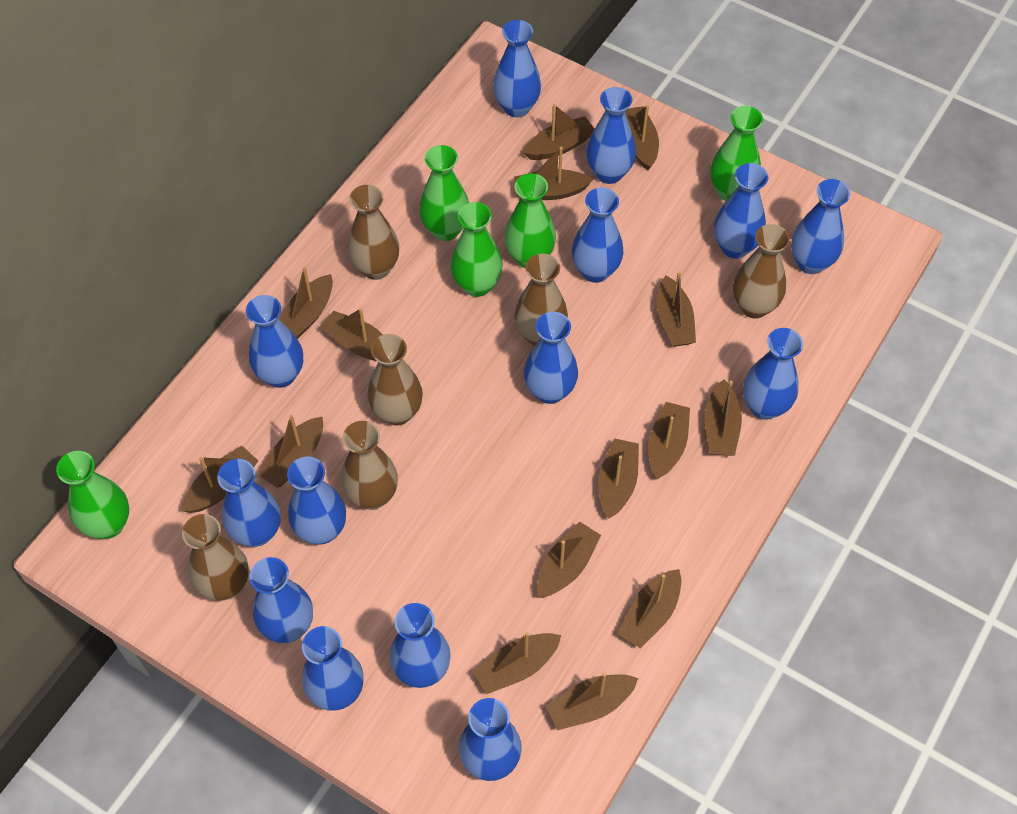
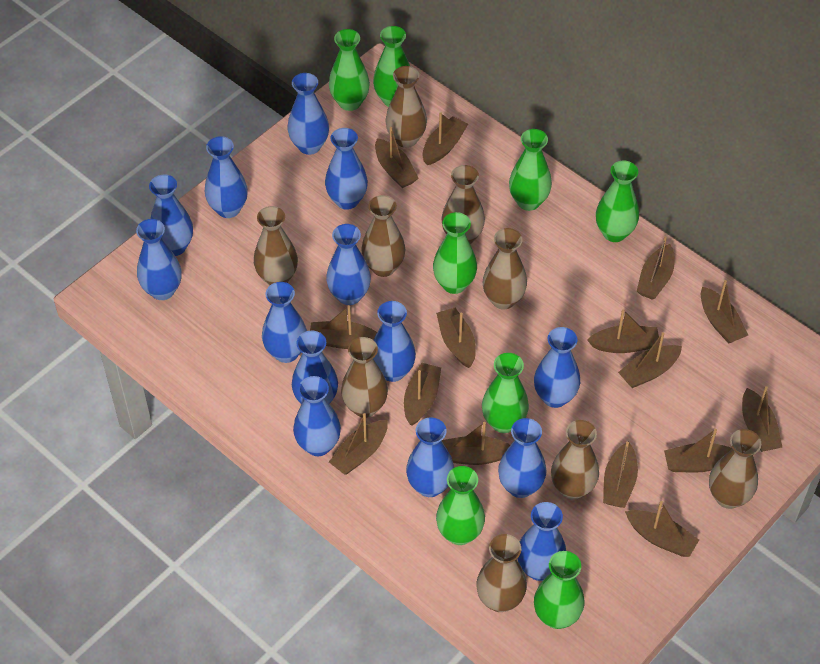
brown vase: 6 -> 9
green vase: 5 -> 8

